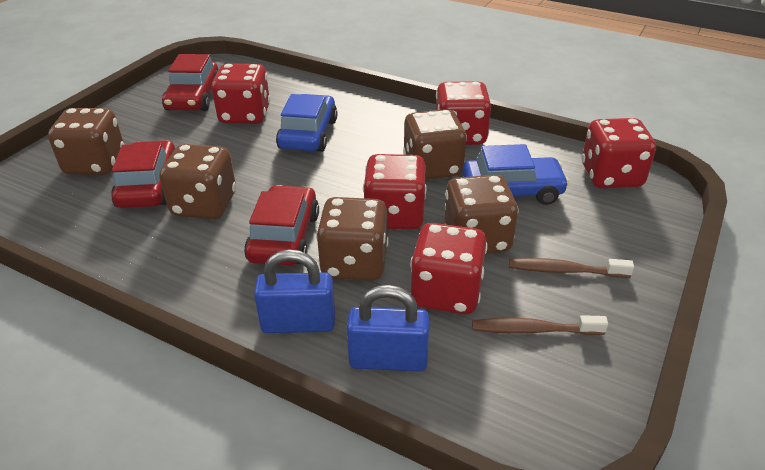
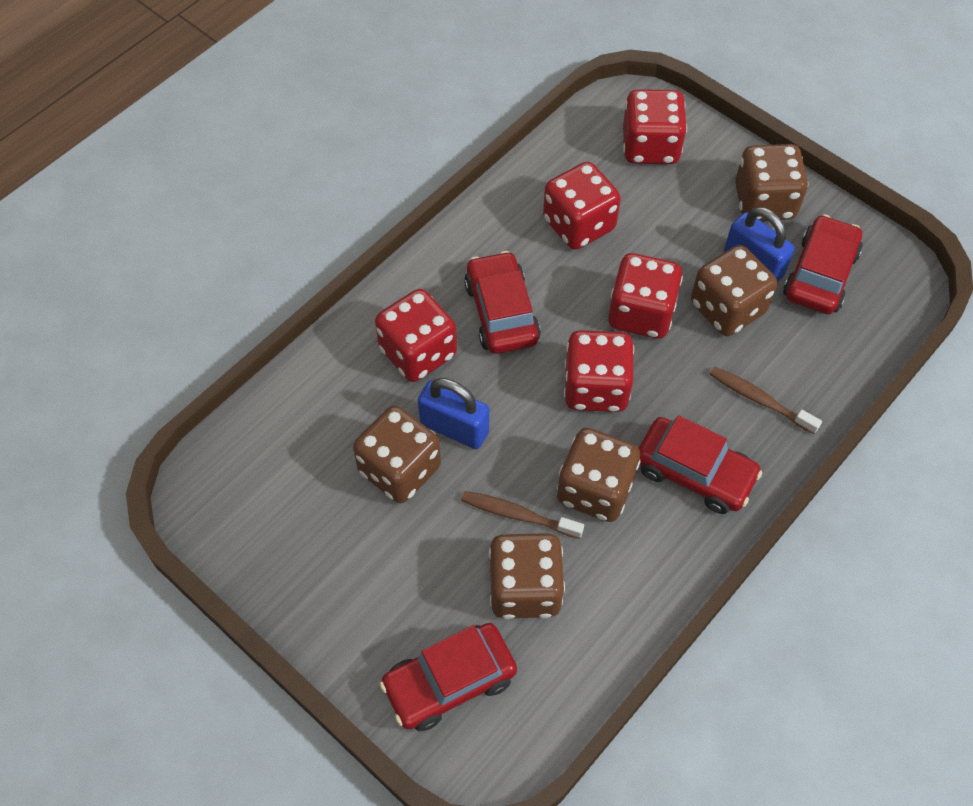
blue car: 2 -> 0
red car: 3 -> 4

